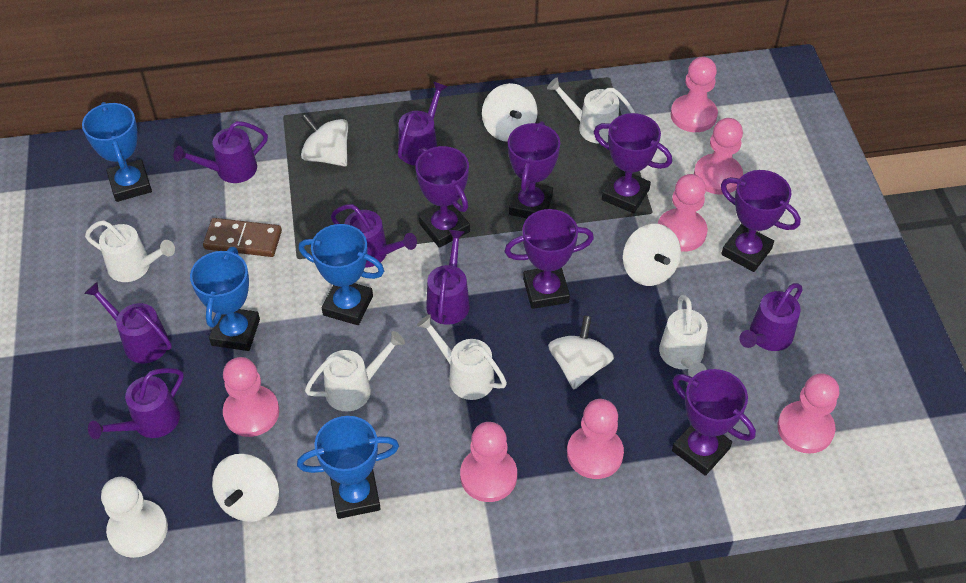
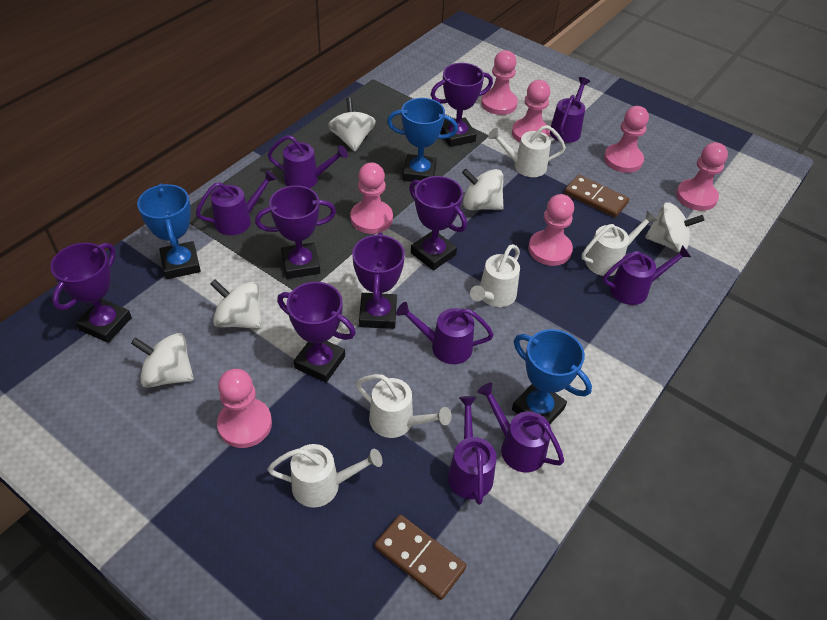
blue trophy: 4 -> 3
brown domino: 1 -> 2
white pawn: 1 -> 0

